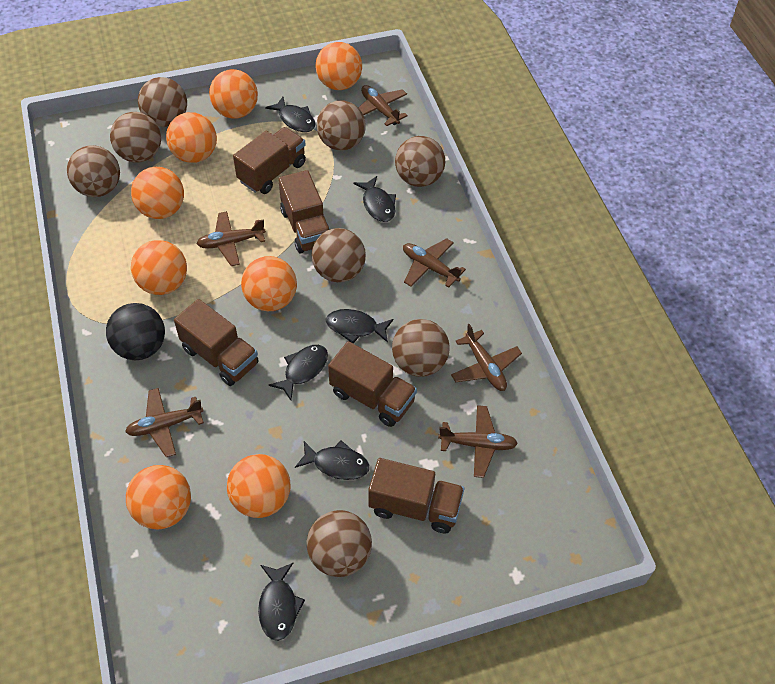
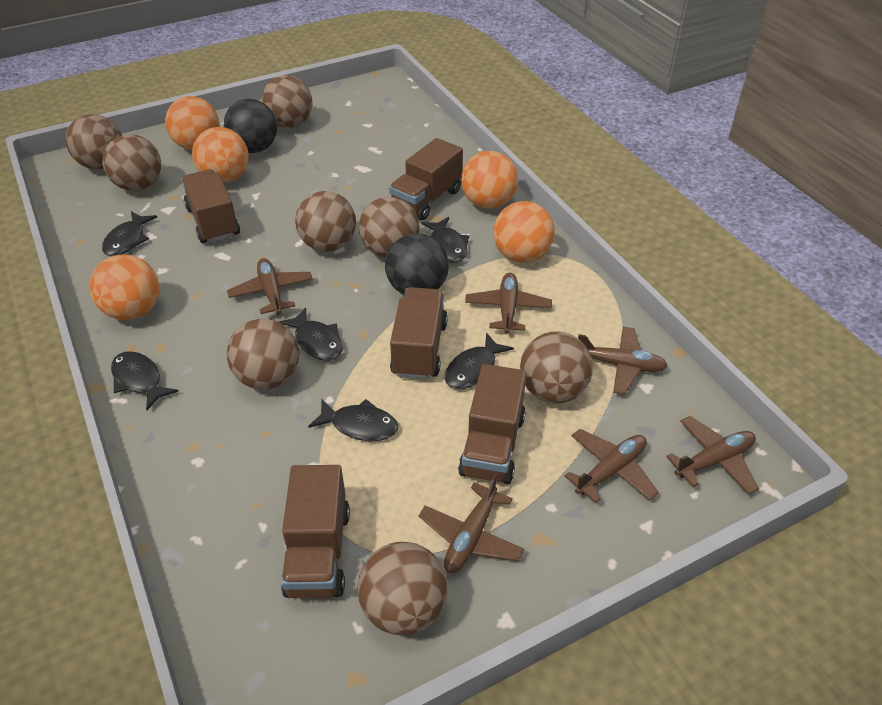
black ball: 1 -> 2
orange ball: 8 -> 5

